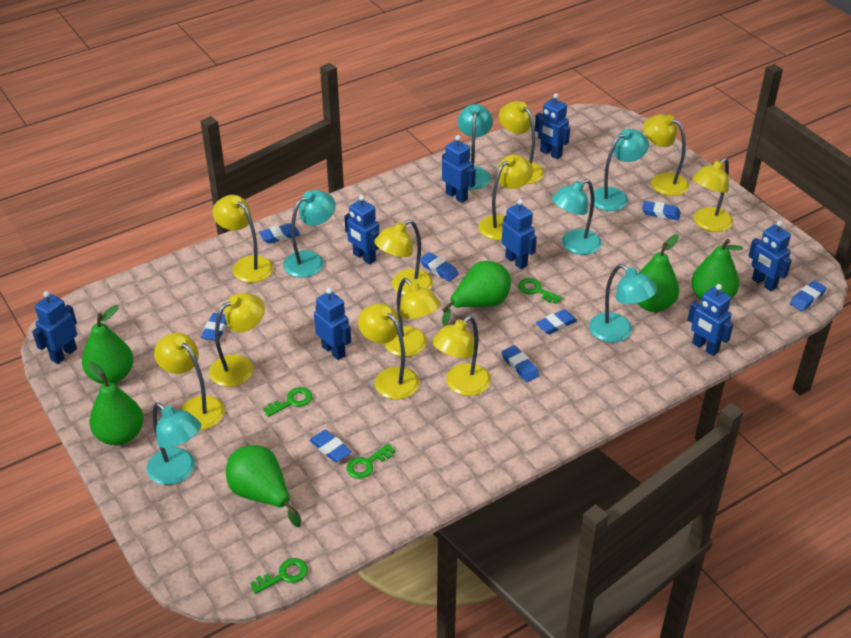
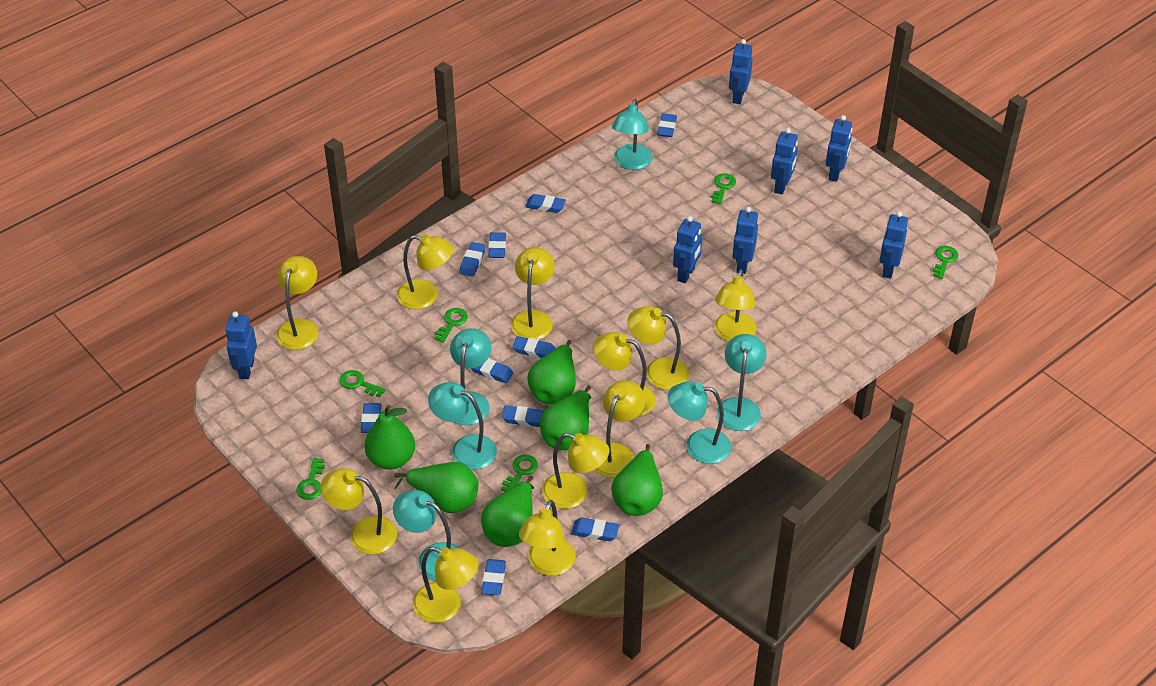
blue eraser: 8 -> 10
blue robot: 8 -> 7
green key: 4 -> 6

